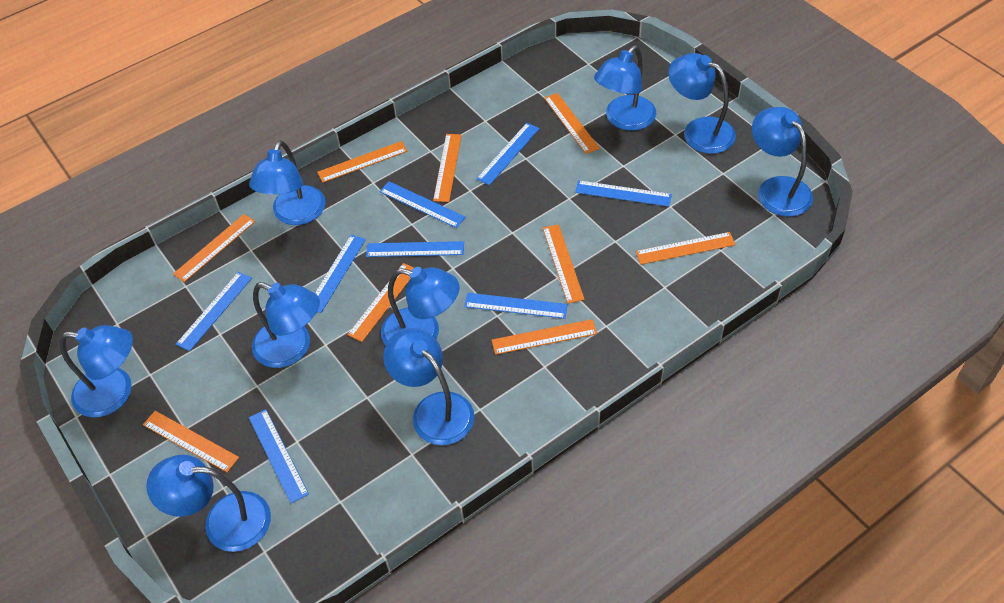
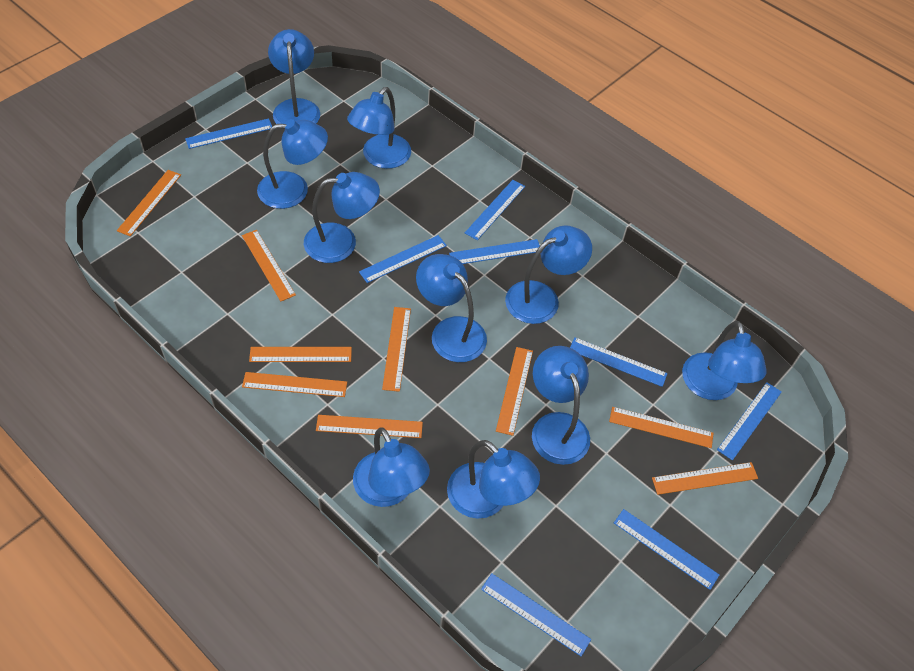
blue lamp: 9 -> 10

